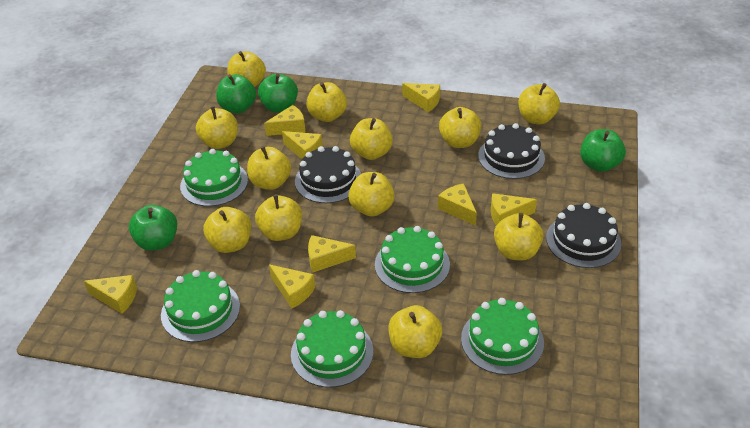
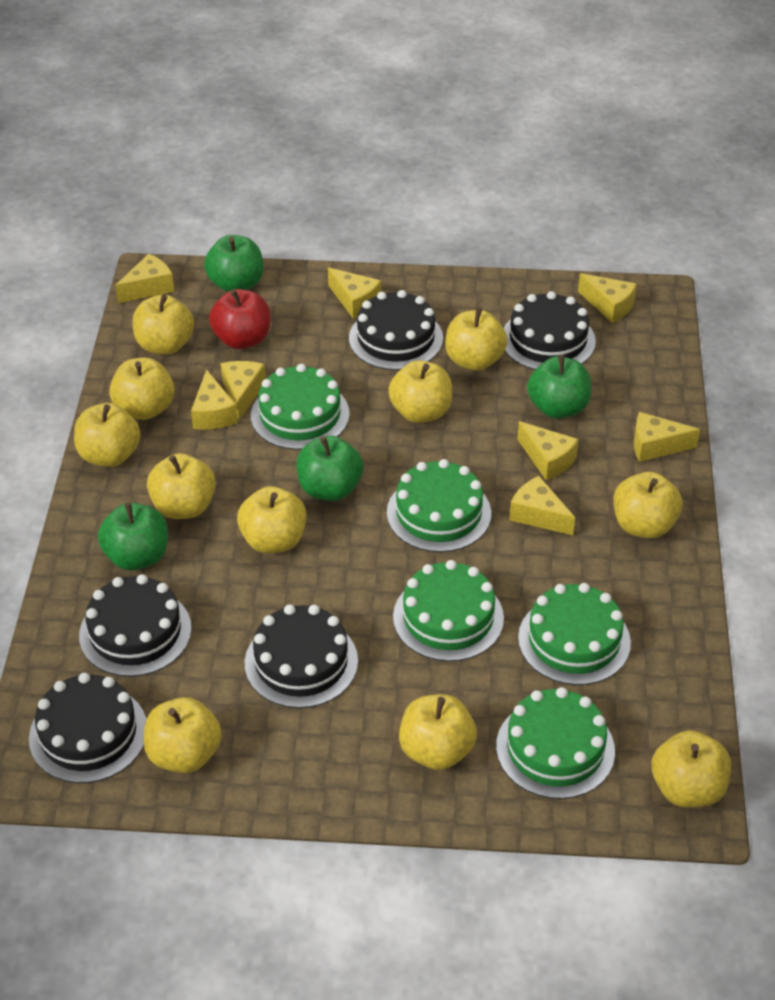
black cake: 3 -> 5
red apple: 0 -> 1
yellow apple: 12 -> 11

